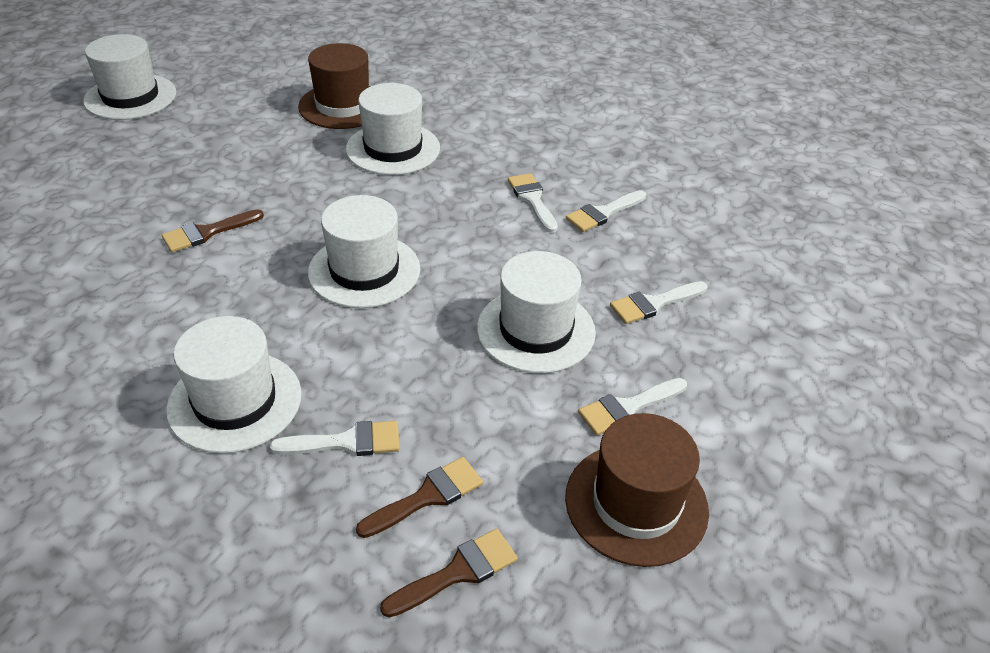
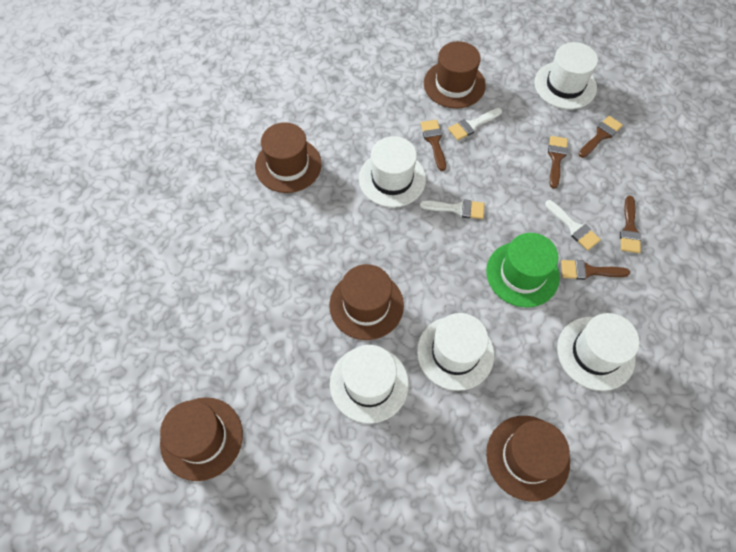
brown brush: 3 -> 5
brown hat: 2 -> 5
green hat: 0 -> 1
white brush: 5 -> 3

